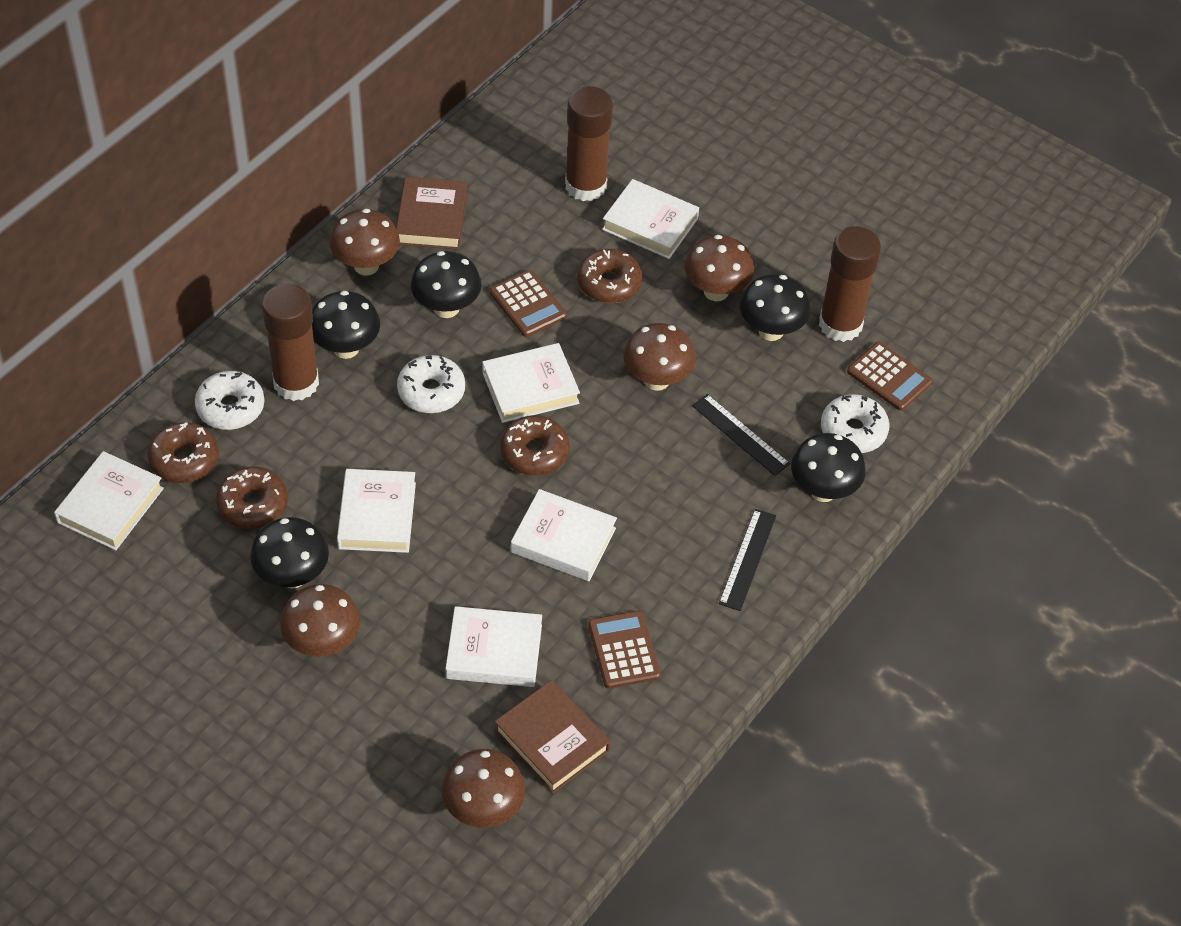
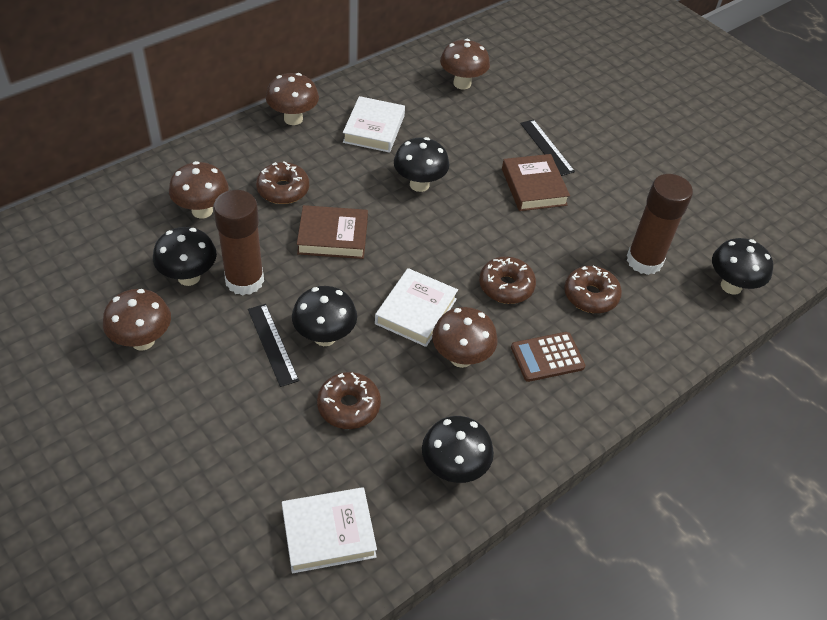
brown calculator: 3 -> 1
brown glue stick: 3 -> 2
white book: 6 -> 3
white donut: 3 -> 0

